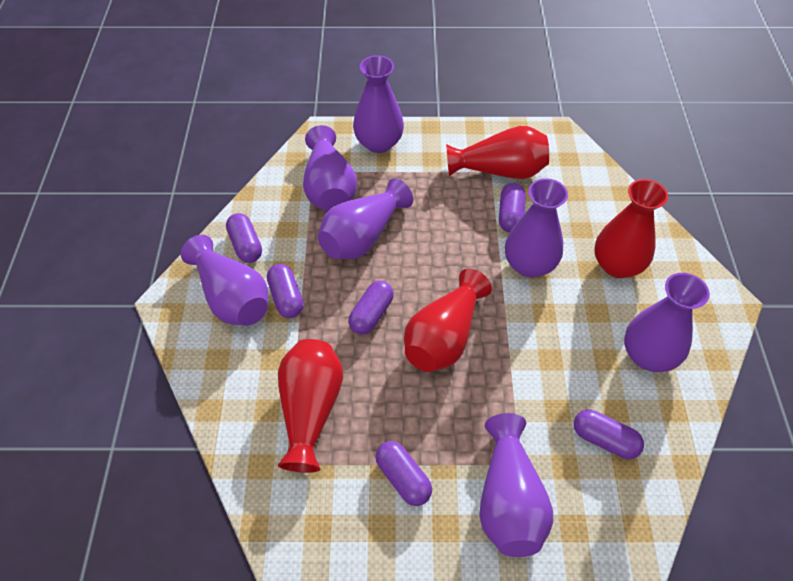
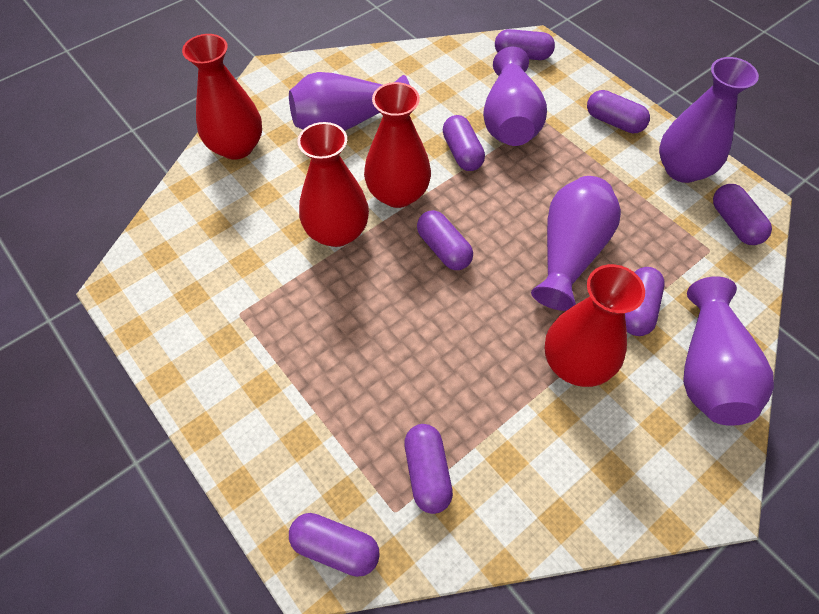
purple capsule: 6 -> 8
purple vase: 7 -> 5

